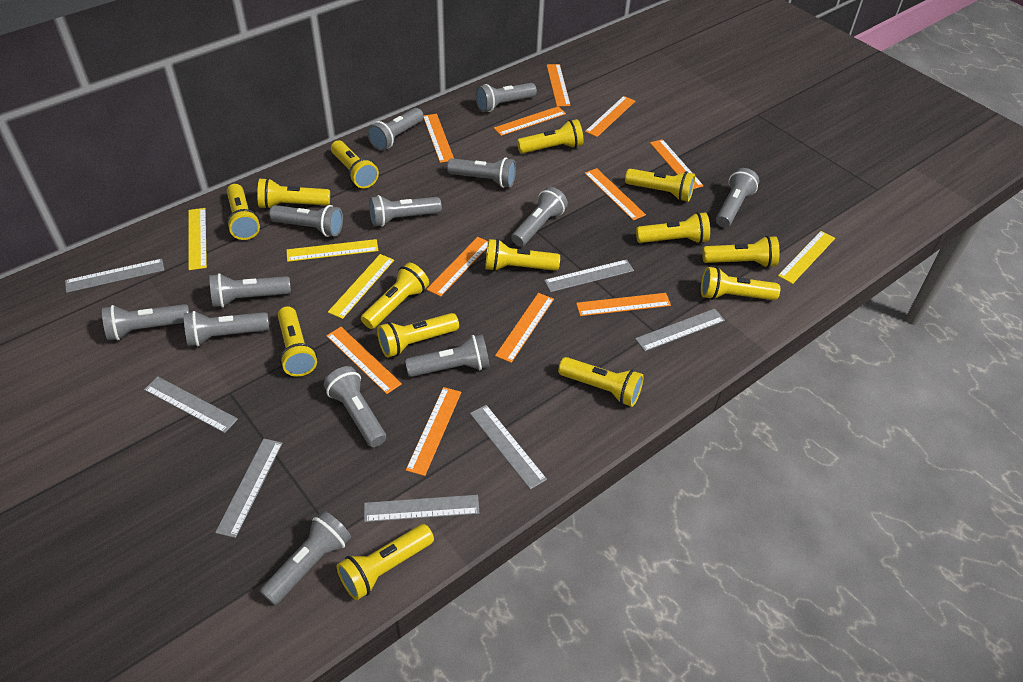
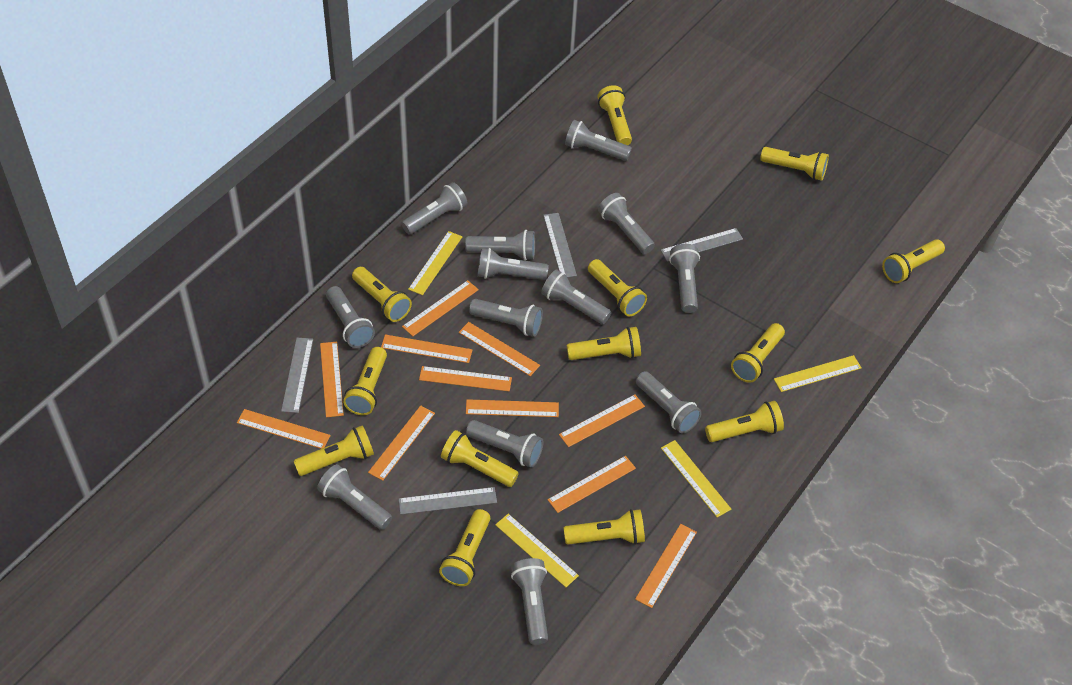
grey ruler: 7 -> 4
yellow flashlight: 14 -> 13

